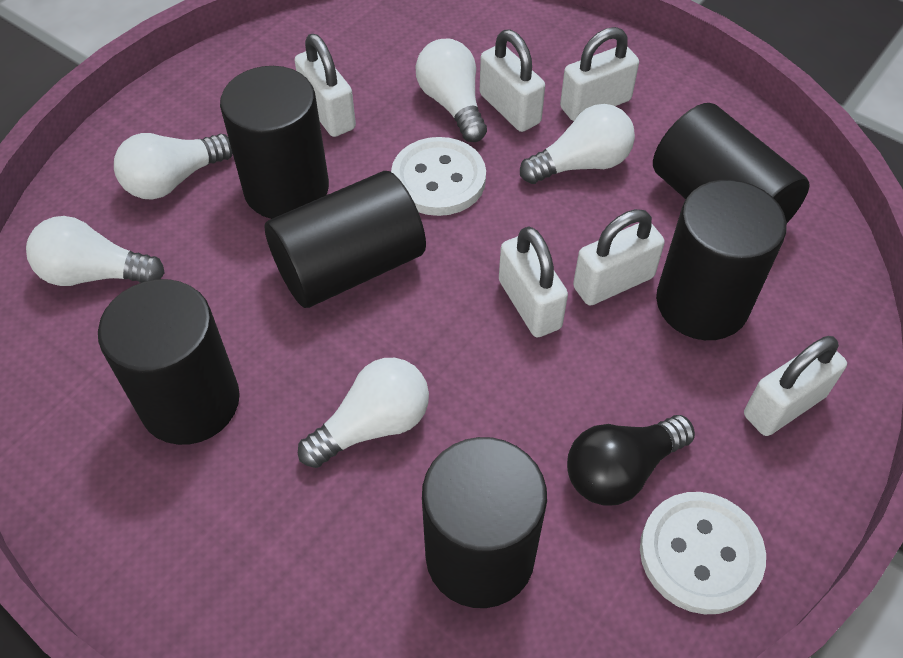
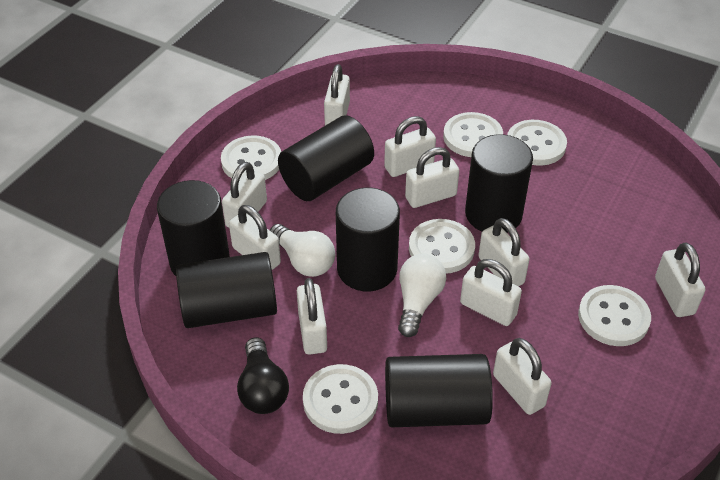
white button: 2 -> 6
white light bulb: 5 -> 2
white padlock: 6 -> 10

